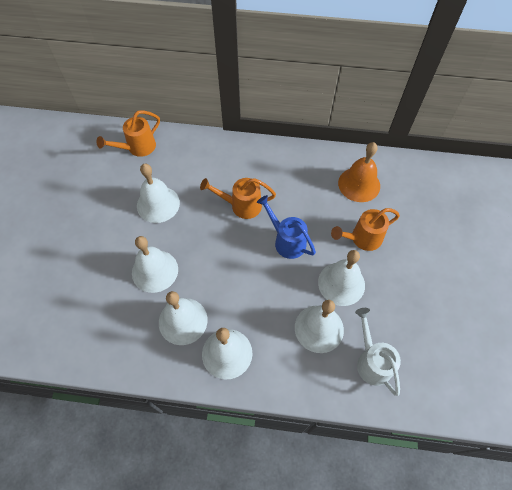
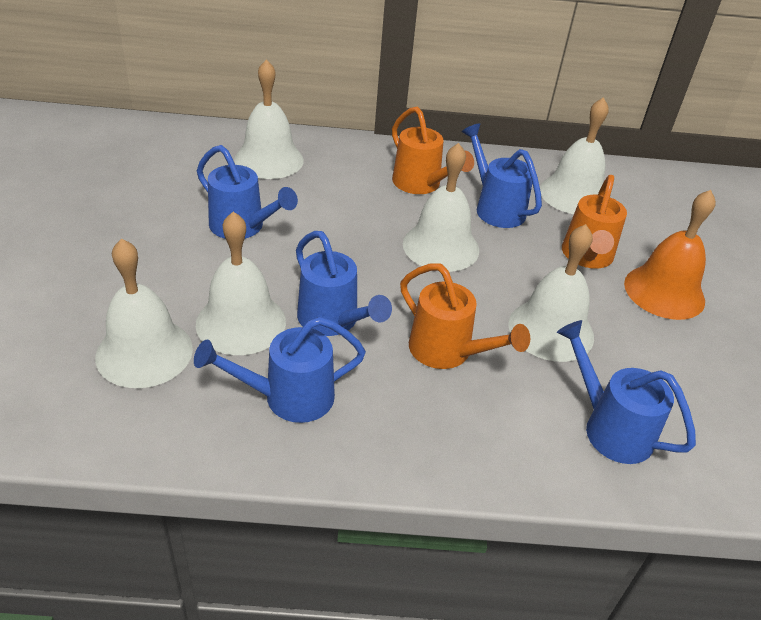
blue watering can: 1 -> 5
white watering can: 1 -> 0

